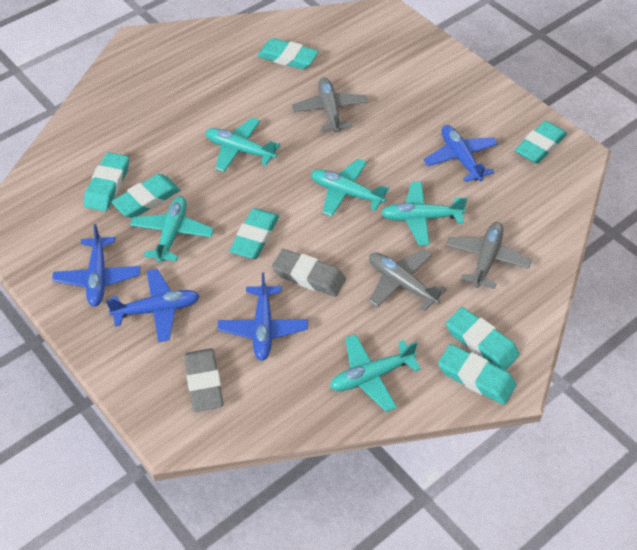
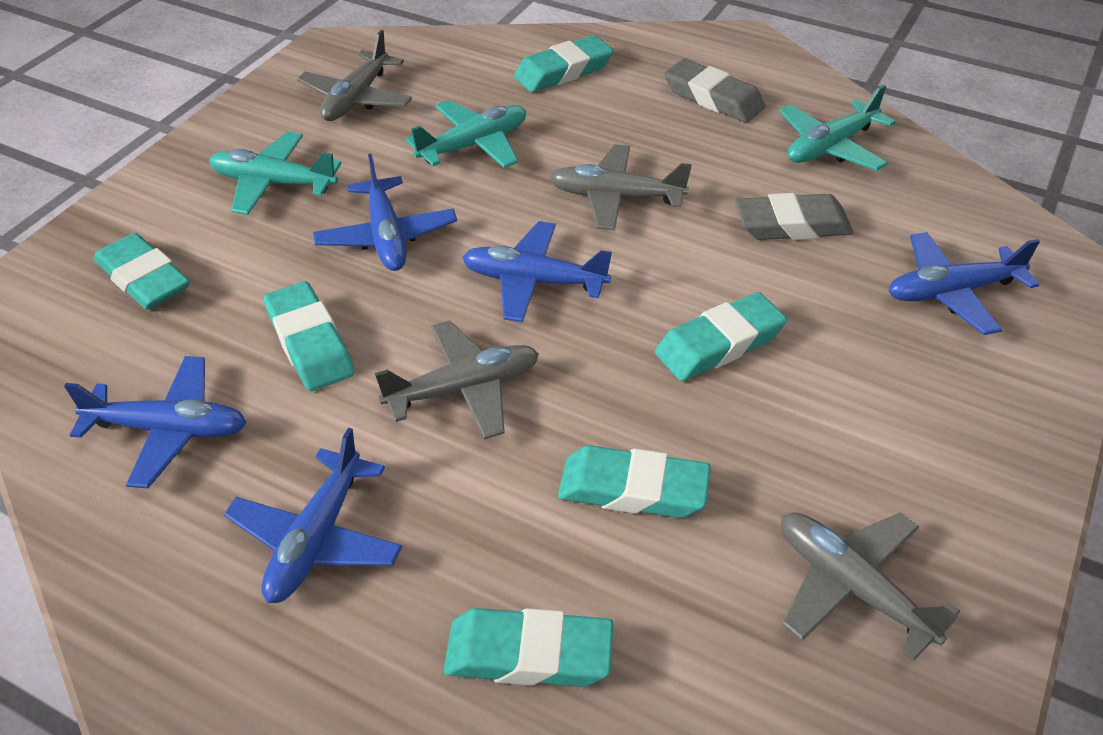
blue plane: 4 -> 5
grey plane: 3 -> 4
turquoise eraser: 7 -> 6
turquoise plane: 5 -> 3

